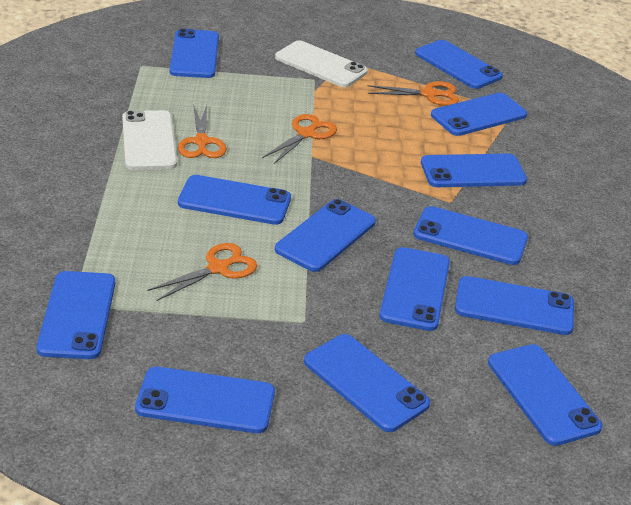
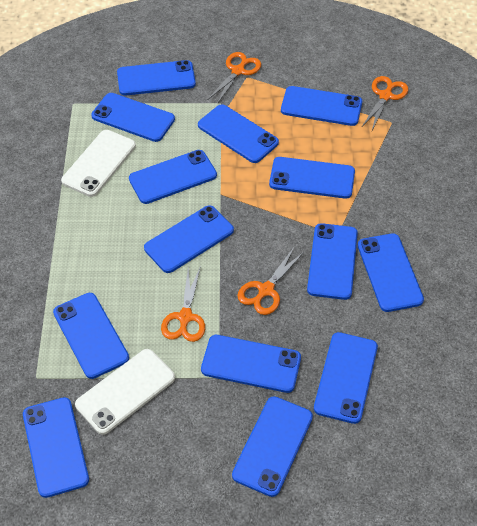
blue phone: 13 -> 14

